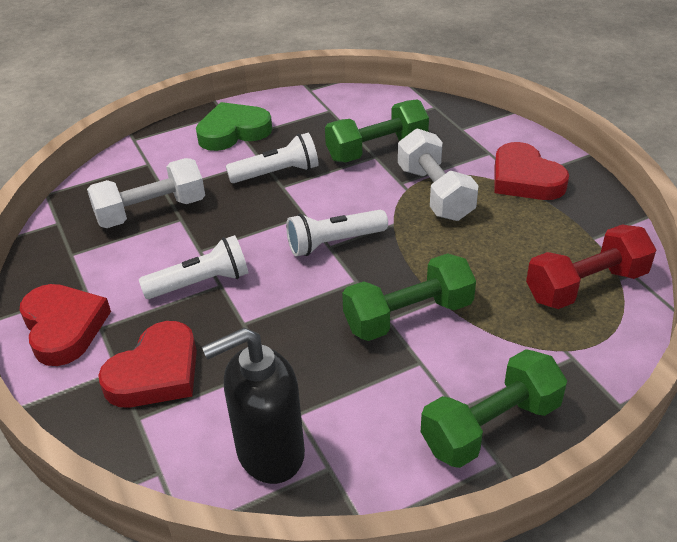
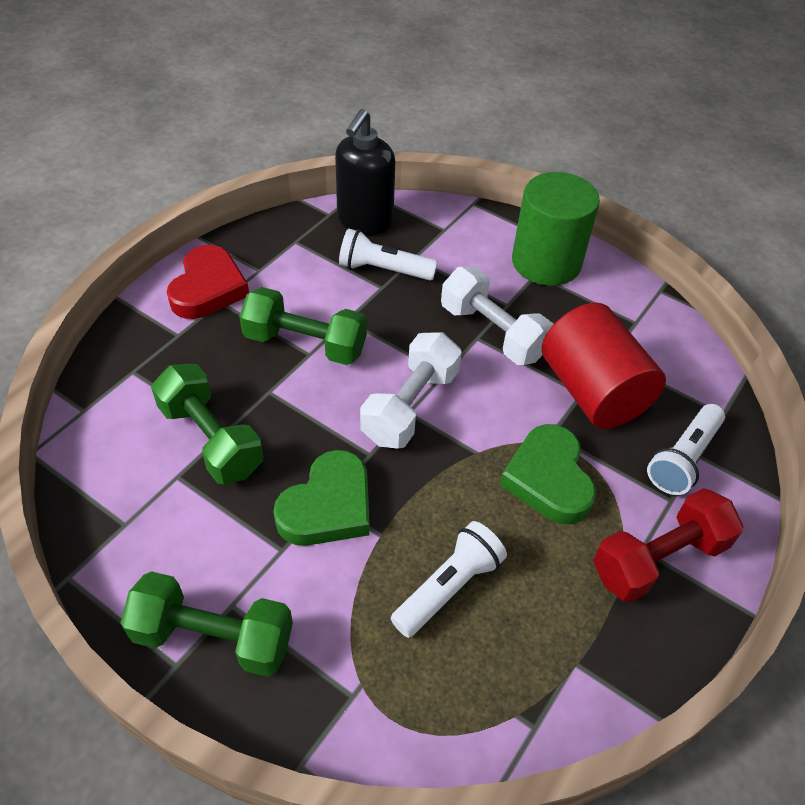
green cylinder: 0 -> 1
green heart: 1 -> 2
red cylinder: 0 -> 1
red heart: 3 -> 1

